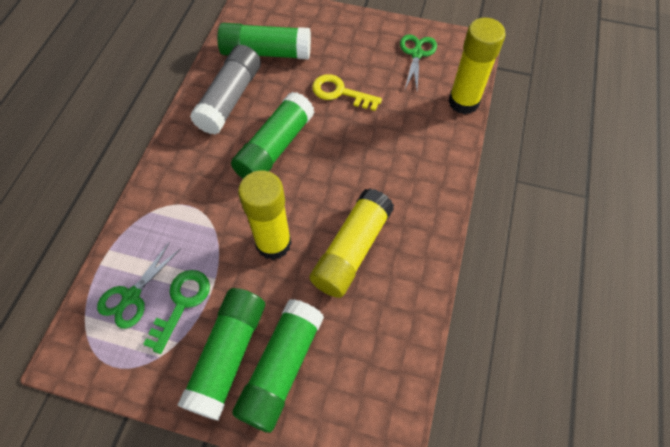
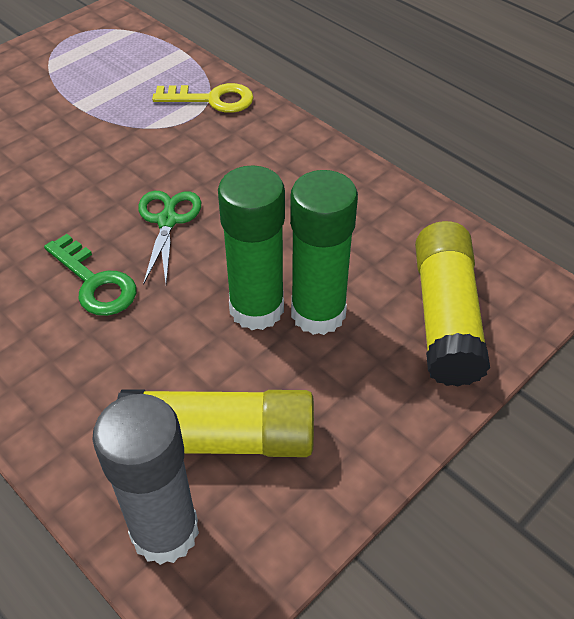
green glue stick: 4 -> 2
green scissors: 2 -> 1
yellow glue stick: 3 -> 2

